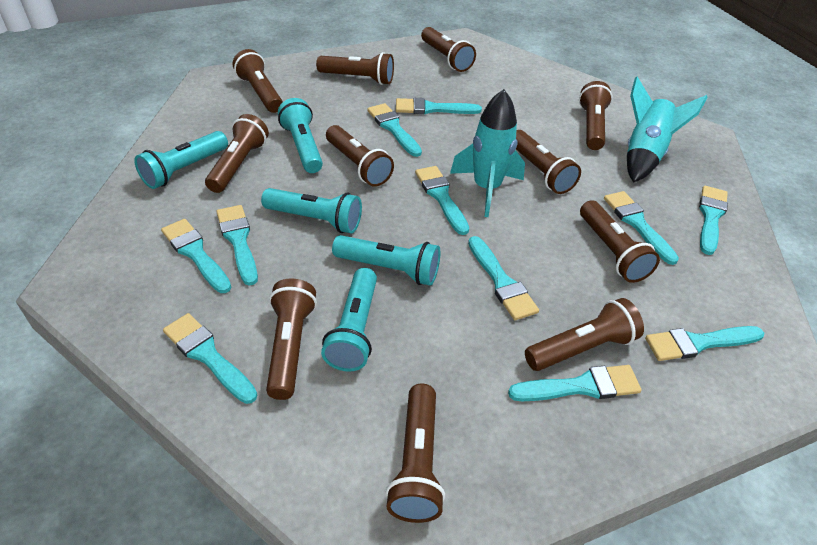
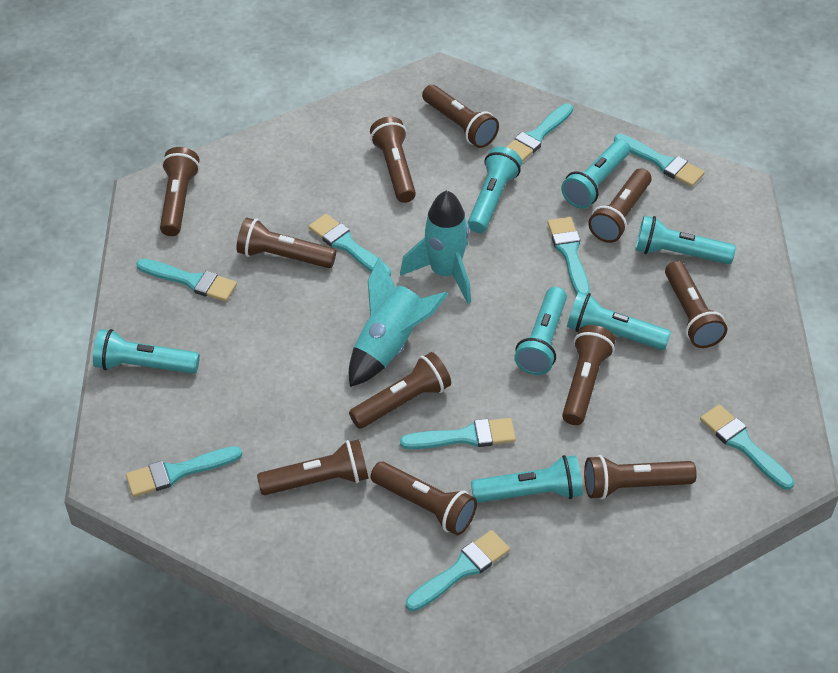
turquoise brush: 11 -> 9
turquoise flashlight: 5 -> 7

